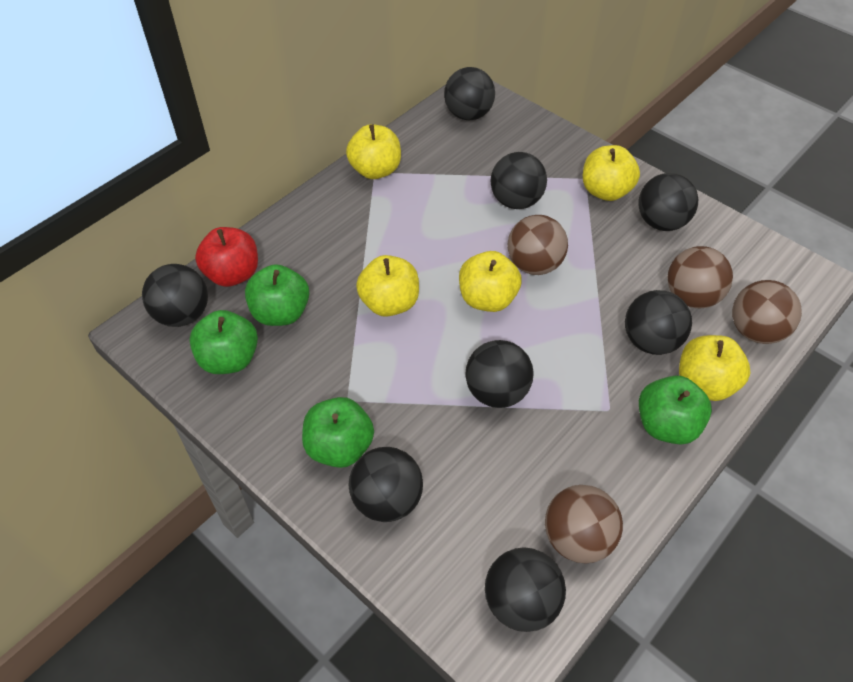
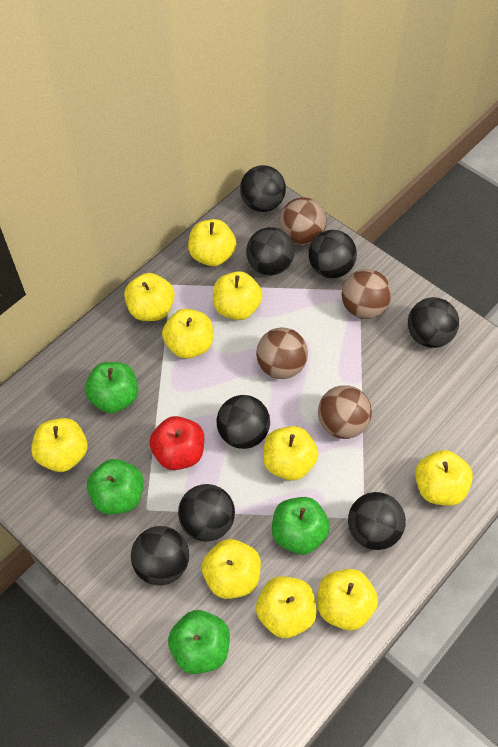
yellow apple: 5 -> 10

